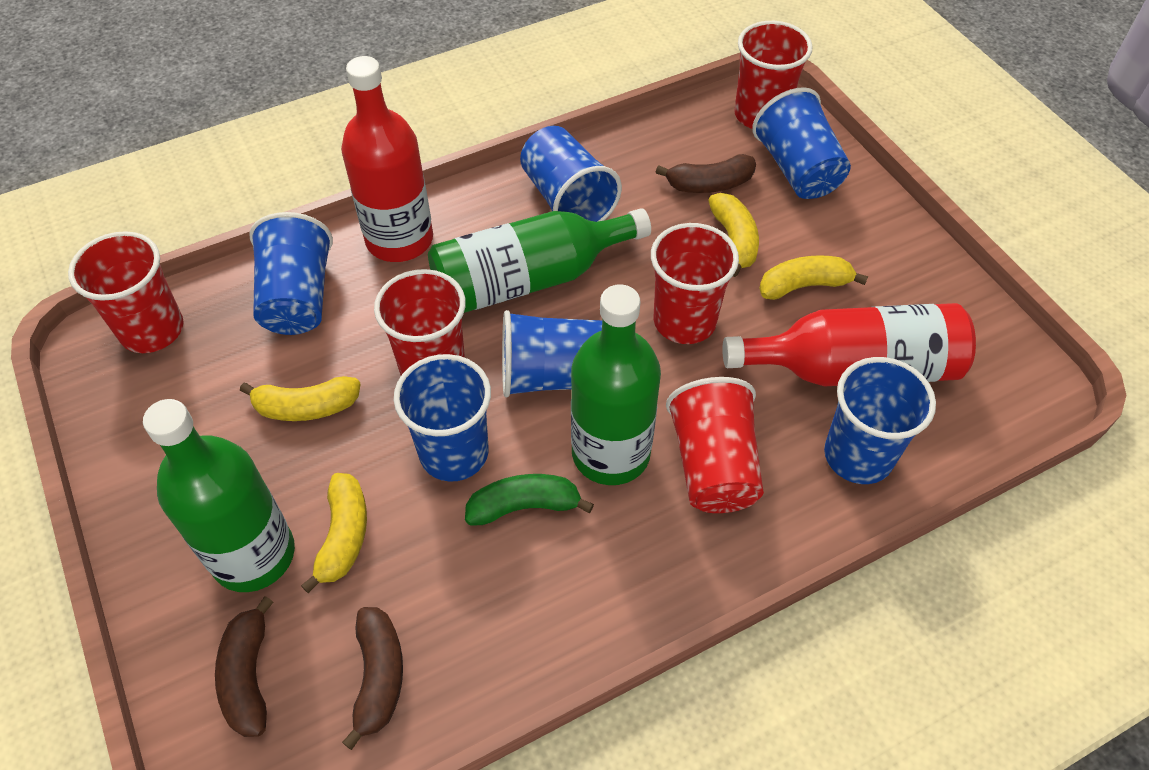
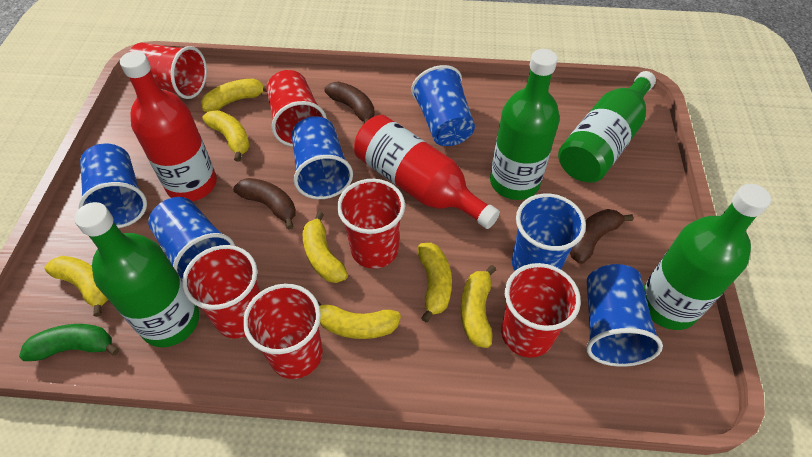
green bottle: 3 -> 4
red cup: 5 -> 6
yellow banana: 4 -> 7

